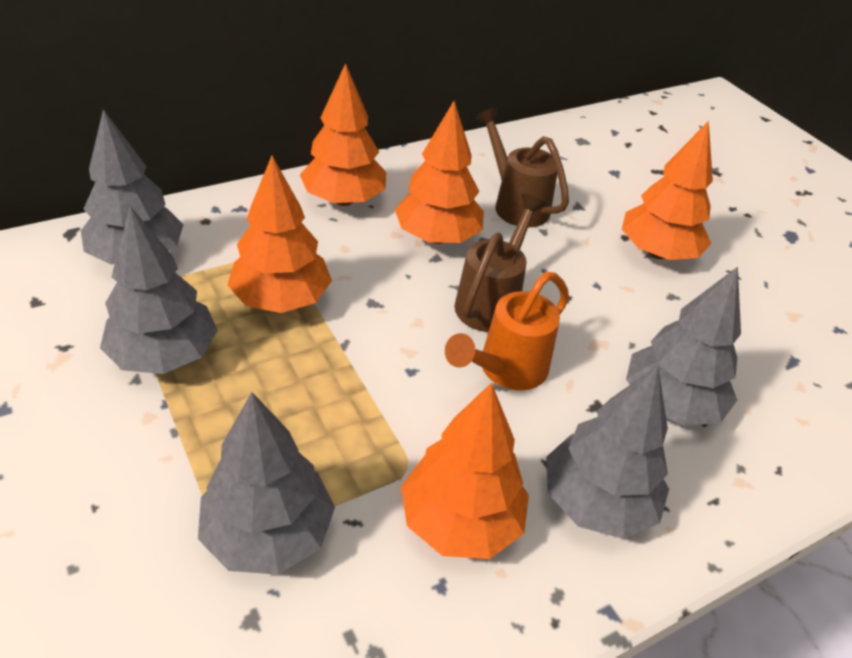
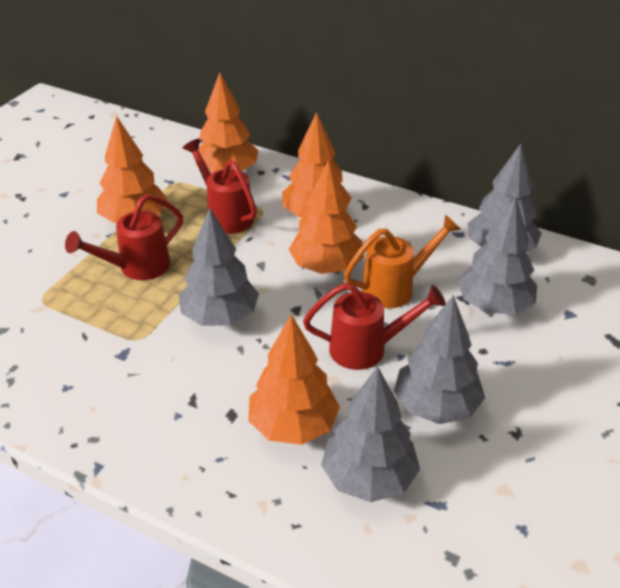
brown watering can: 2 -> 0
red watering can: 0 -> 3

